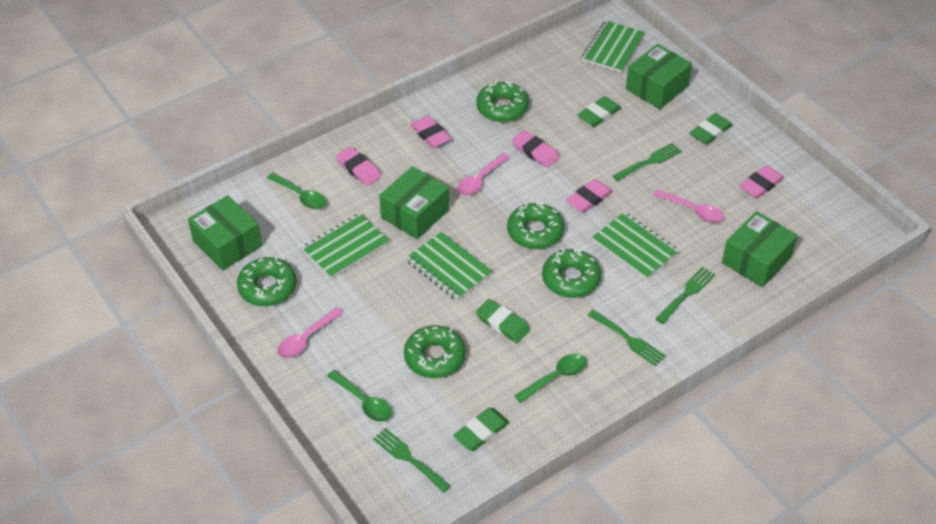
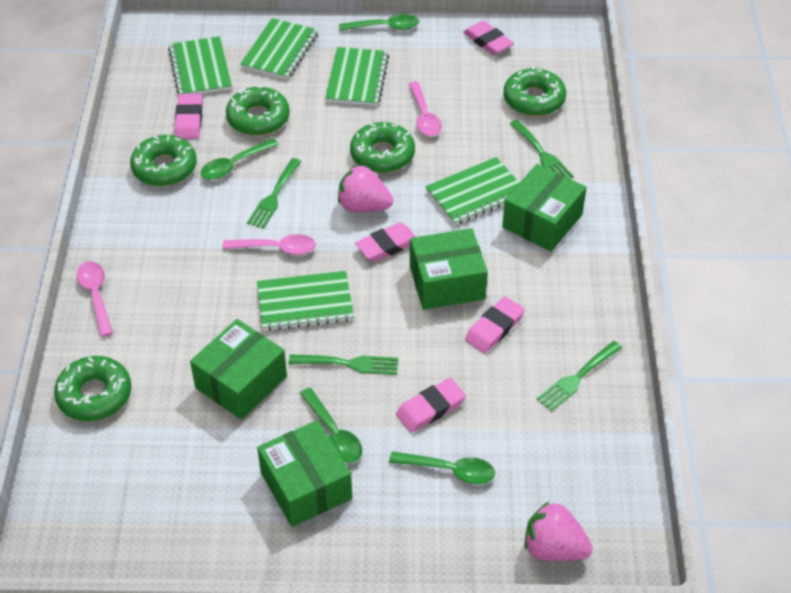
green eraser: 4 -> 0
green notebook: 4 -> 5
green spoon: 3 -> 4
pink strawberry: 0 -> 2

